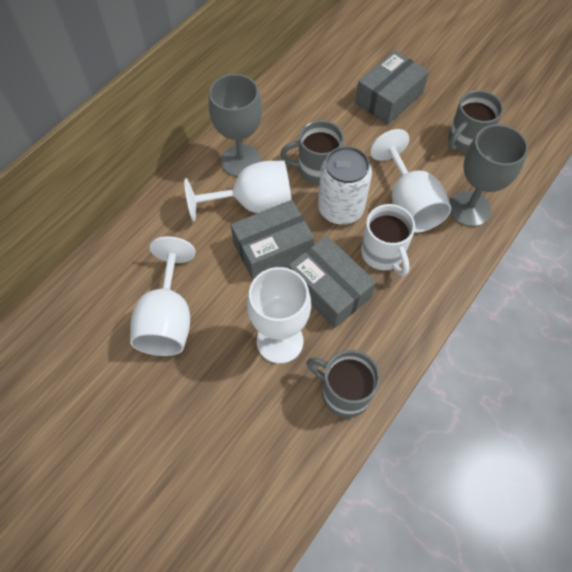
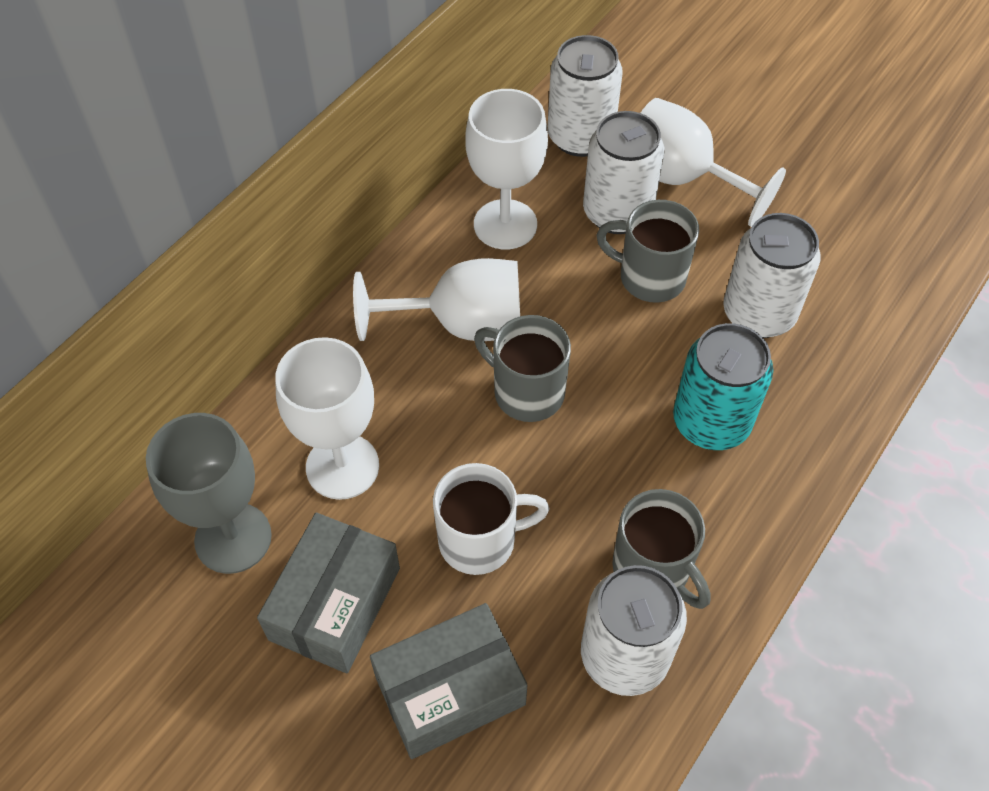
grey box: 3 -> 2
grey goblet: 2 -> 1
turquoise can: 0 -> 1
white can: 1 -> 4

